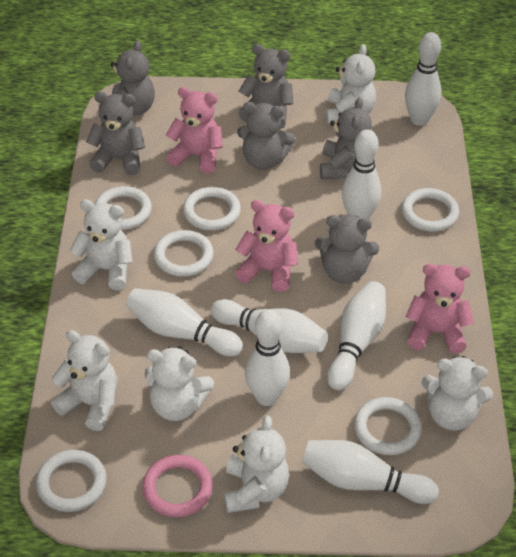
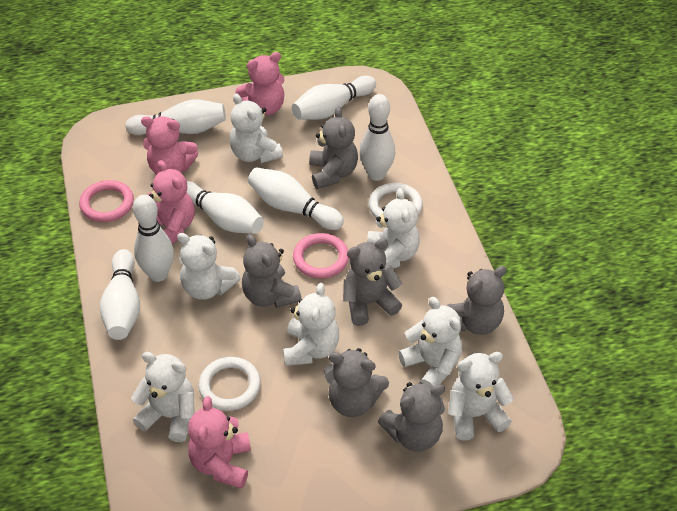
pink ring: 1 -> 2
pink teddy bear: 3 -> 4
white ring: 6 -> 2
white teddy bear: 6 -> 7

